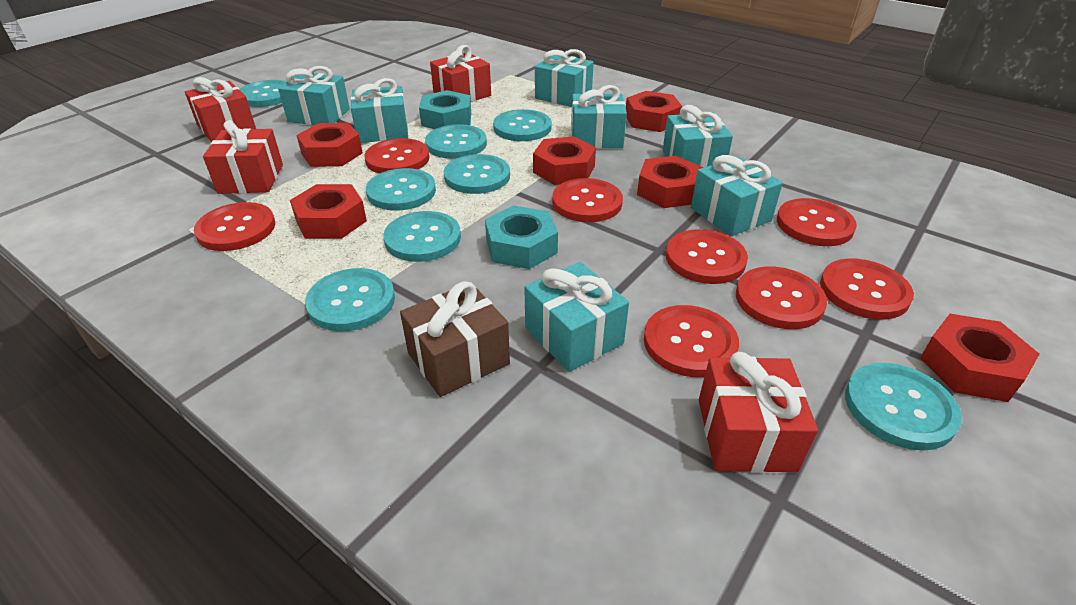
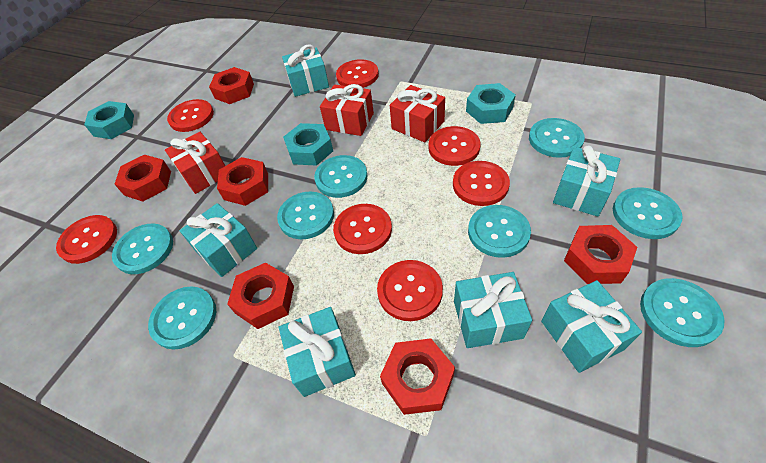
brown gift: 1 -> 0
red button: 8 -> 7
red gift: 4 -> 3
turquoise gift: 7 -> 6
turquoise nut: 2 -> 3

